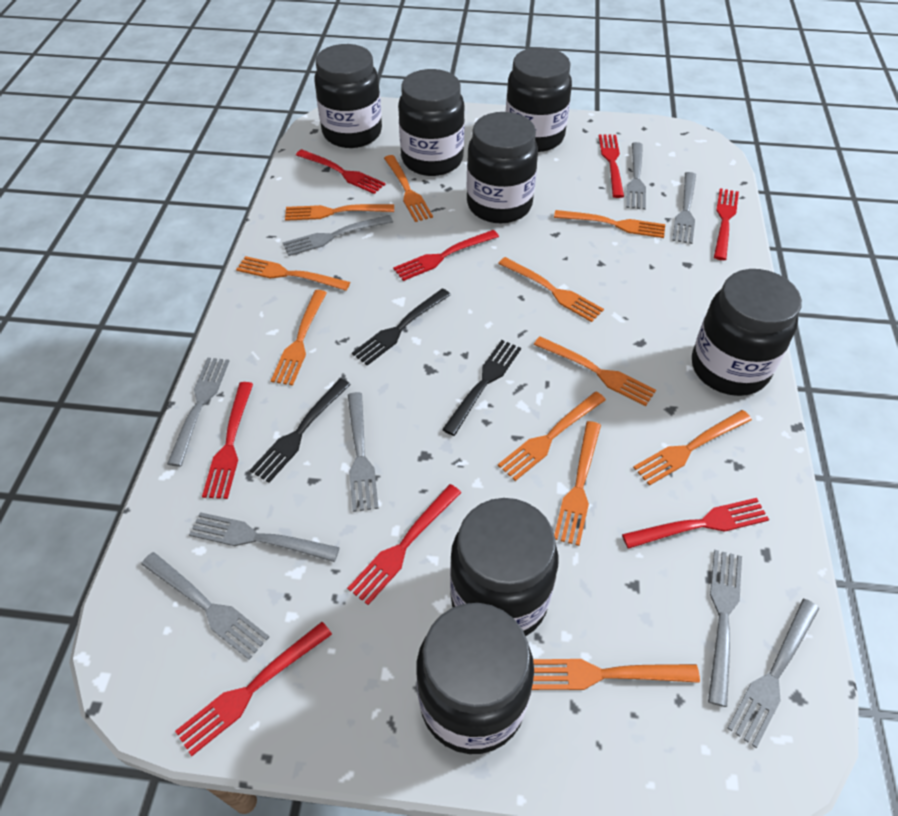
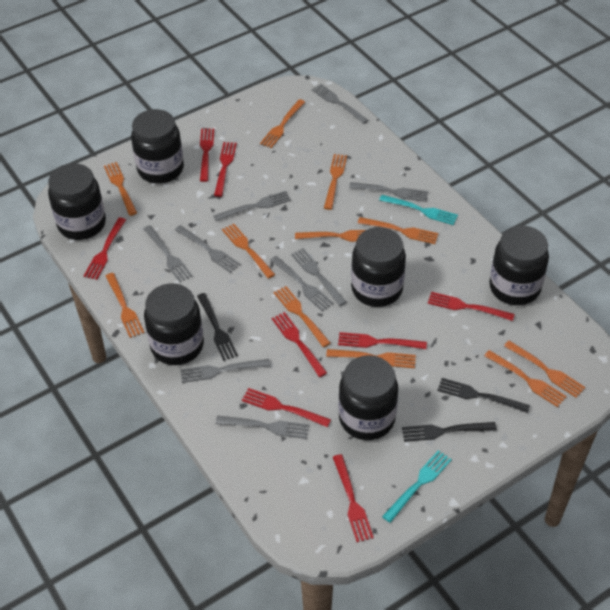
black jar: 7 -> 6
turquoise fork: 0 -> 2

